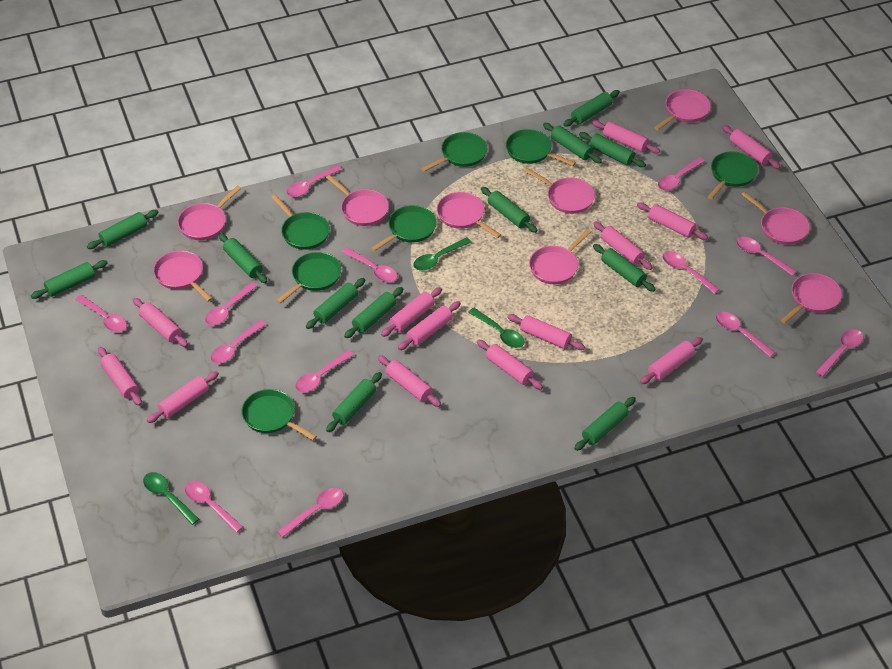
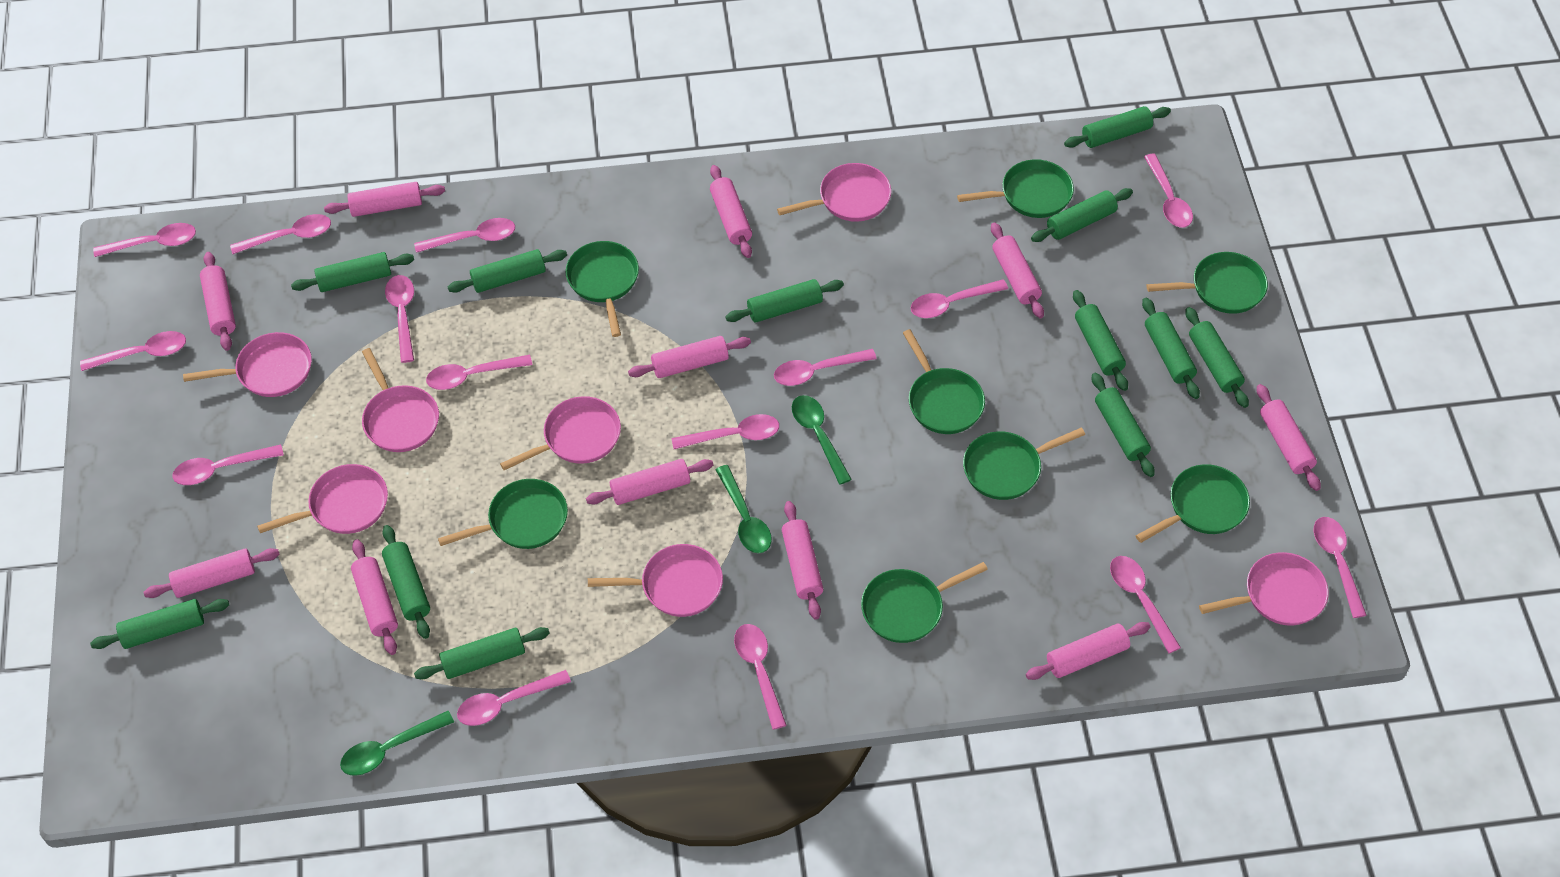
green pan: 7 -> 8
pink pan: 9 -> 7
pink rolling pin: 13 -> 11
pink spoon: 13 -> 15

